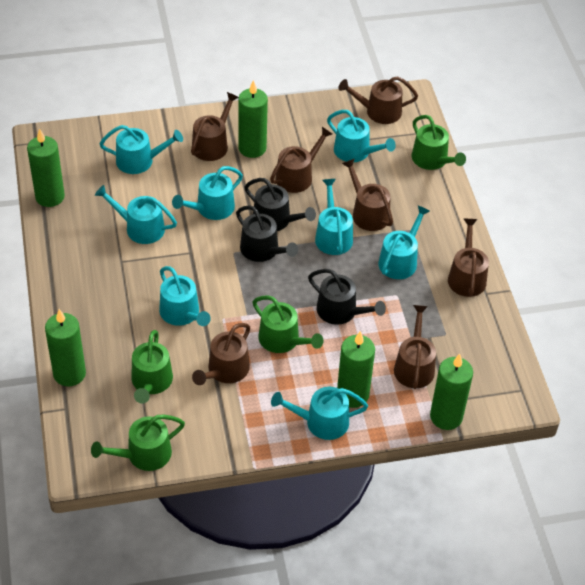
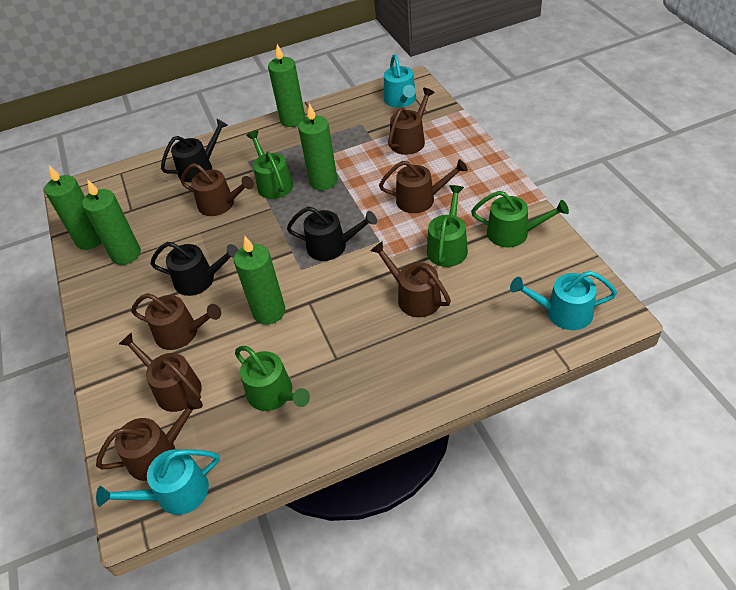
turquoise watering can: 8 -> 3

